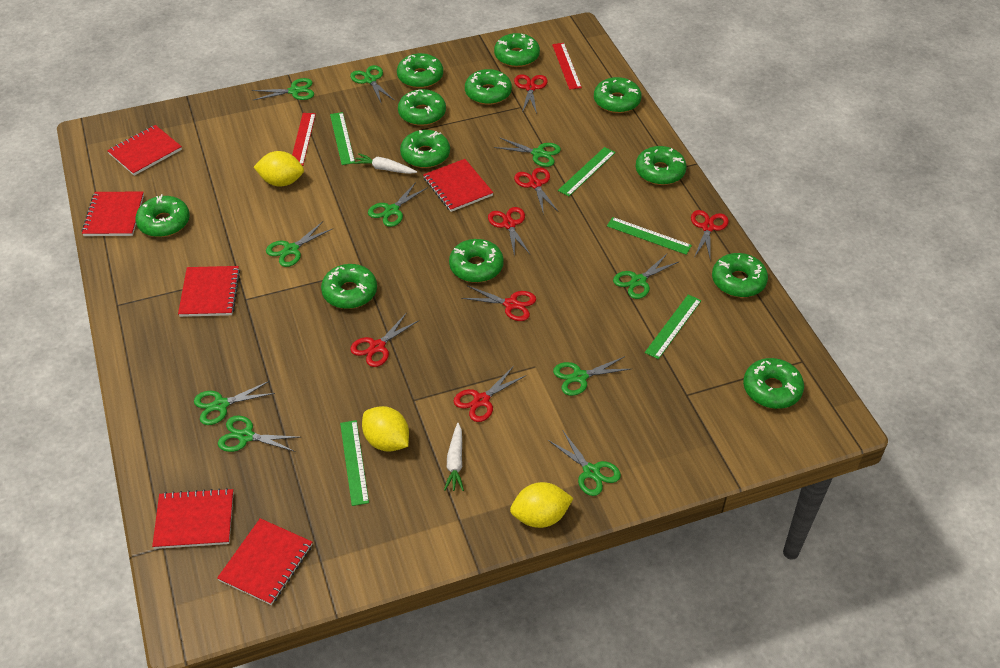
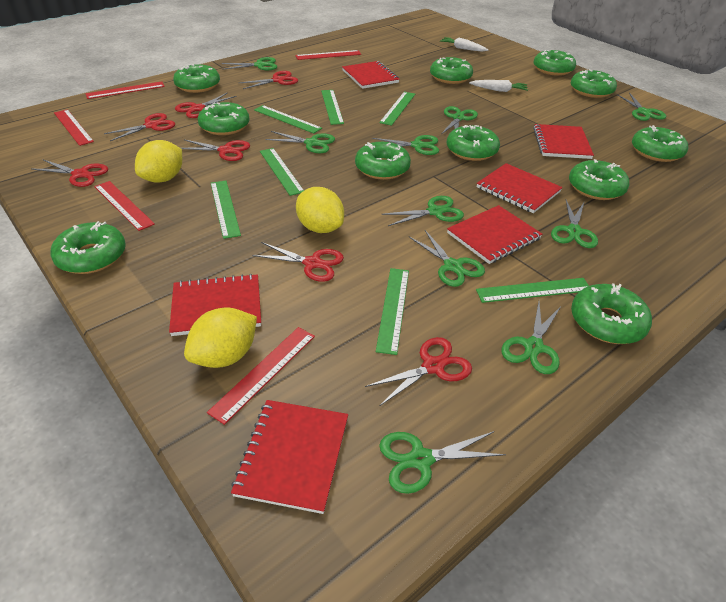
green donut: 12 -> 11
green ruler: 5 -> 7
red ruler: 2 -> 5

